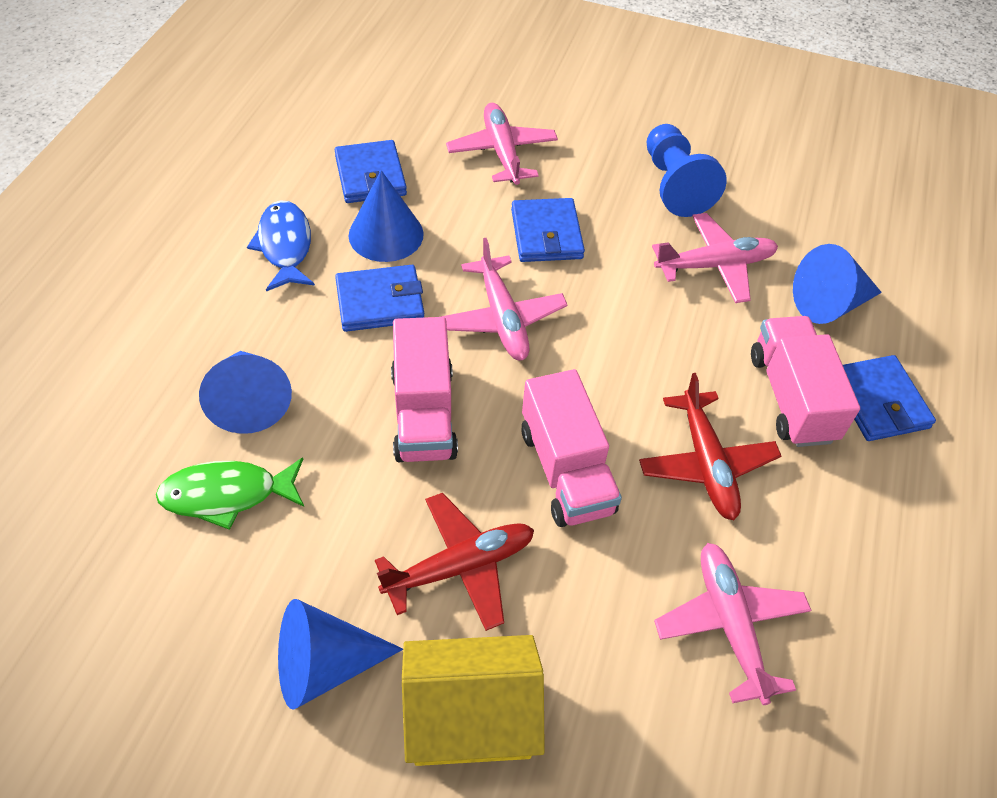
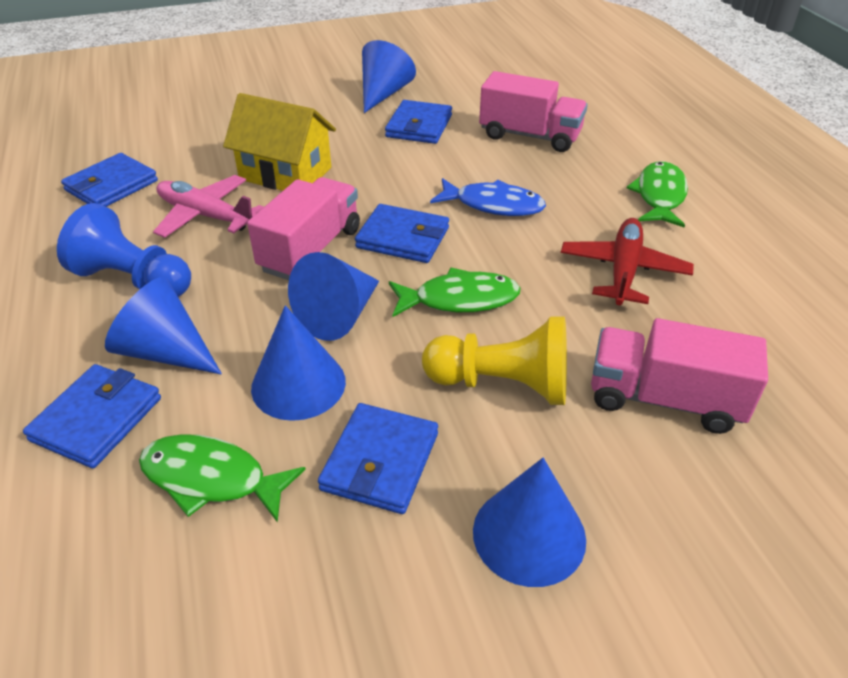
blue cone: 4 -> 5
blue wallet: 4 -> 5
green fish: 1 -> 3
pink plane: 4 -> 1
red plane: 2 -> 1
yellow pawn: 0 -> 1

